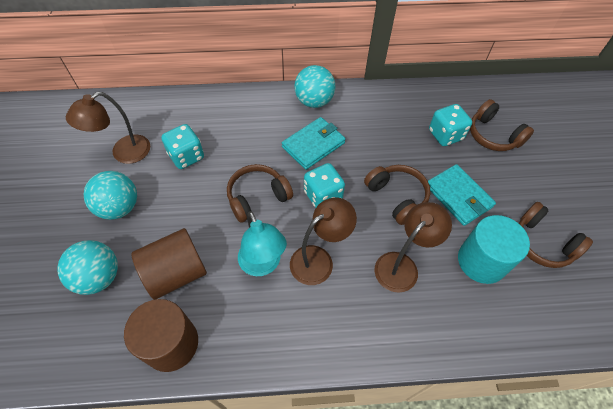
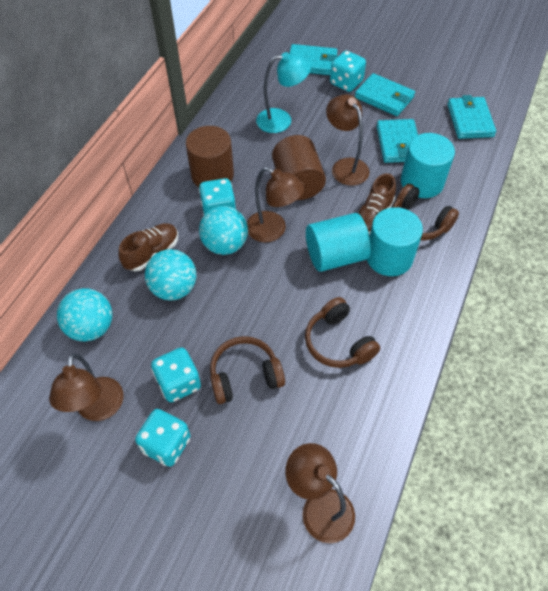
brown headphones: 4 -> 3
brown lamp: 3 -> 4
brown shoe: 0 -> 2
turquoise cylinder: 1 -> 3
turquoise dice: 3 -> 4
turquoise wallet: 2 -> 4

